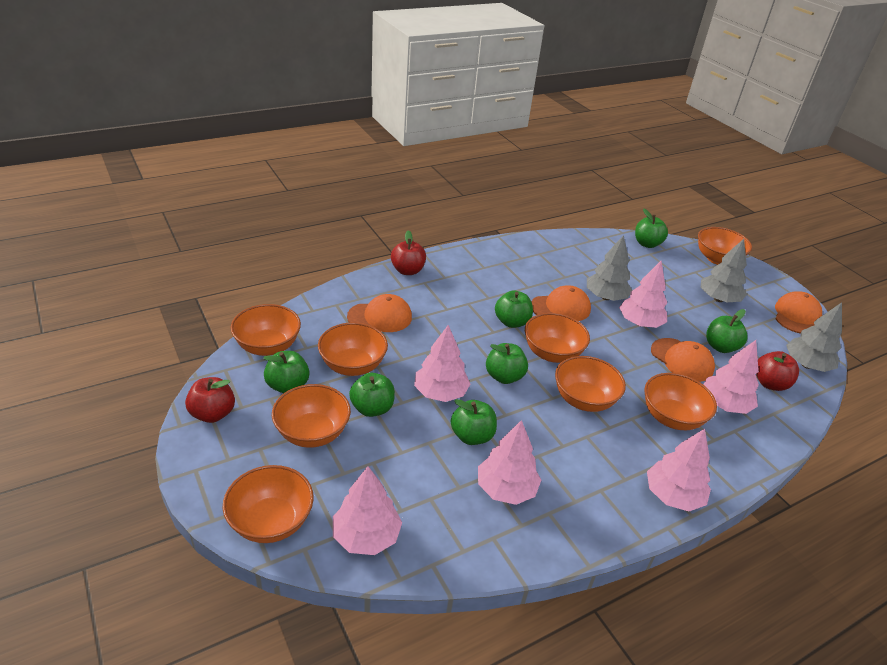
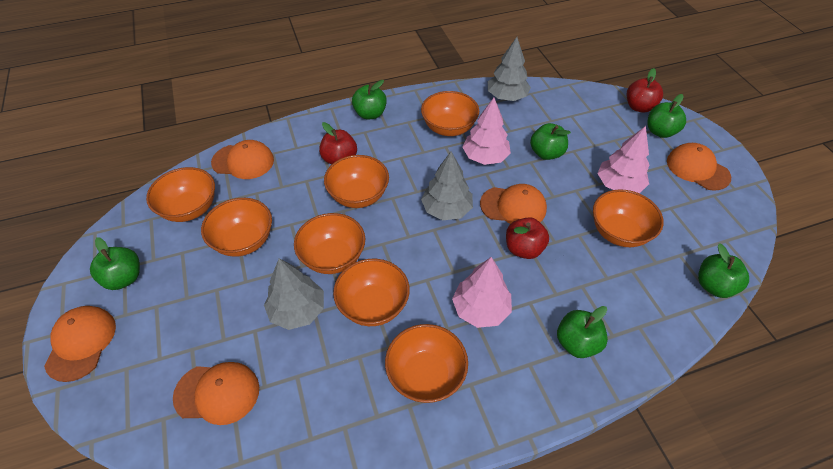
green apple: 7 -> 6
orange cap: 4 -> 5
pink tree: 6 -> 3

